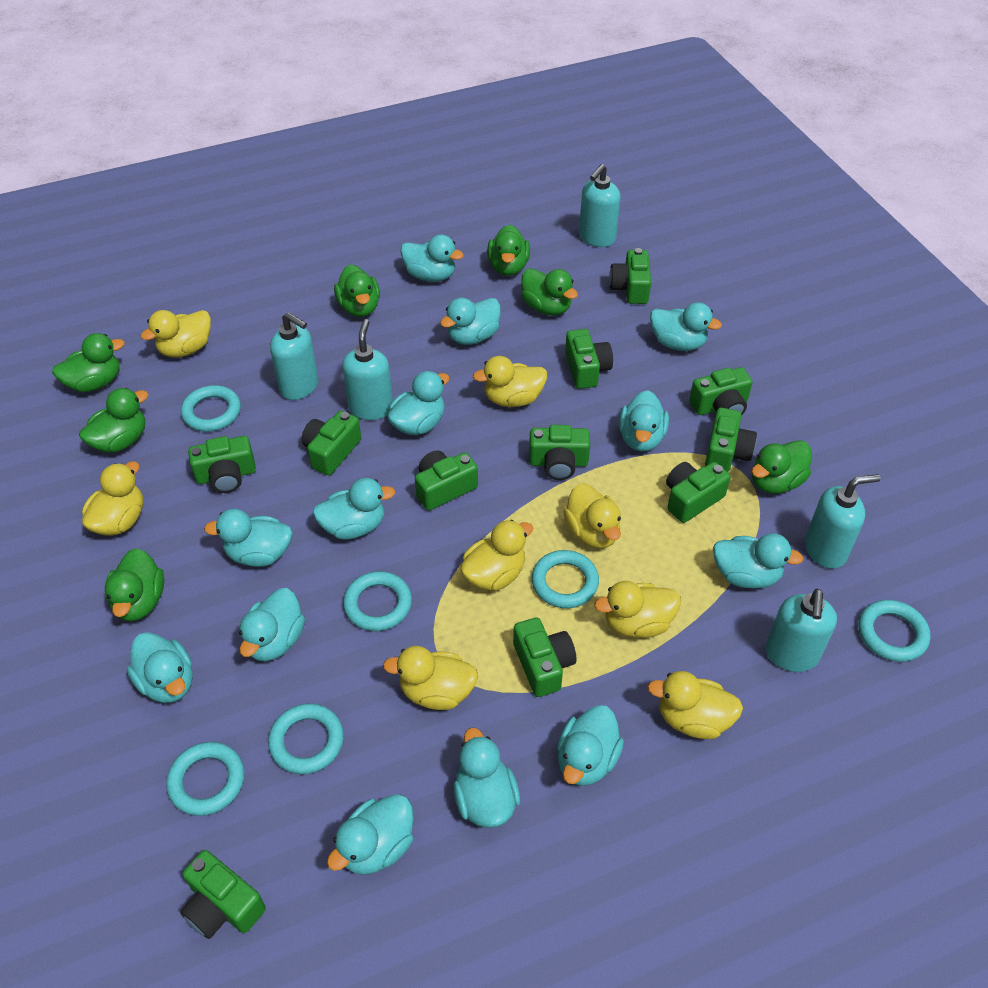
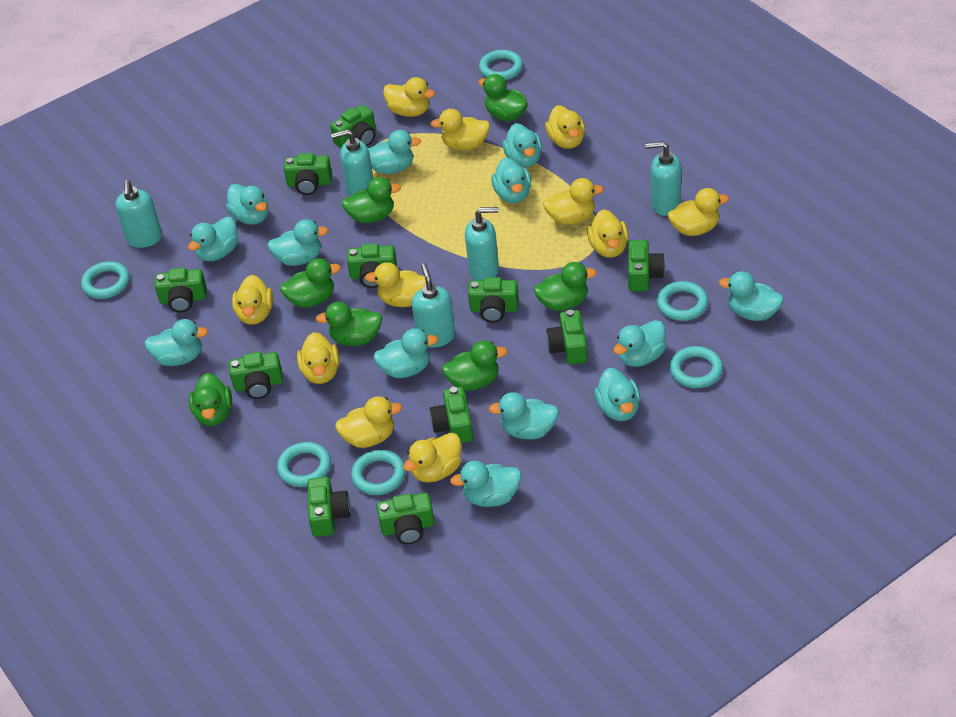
yellow duck: 8 -> 11

